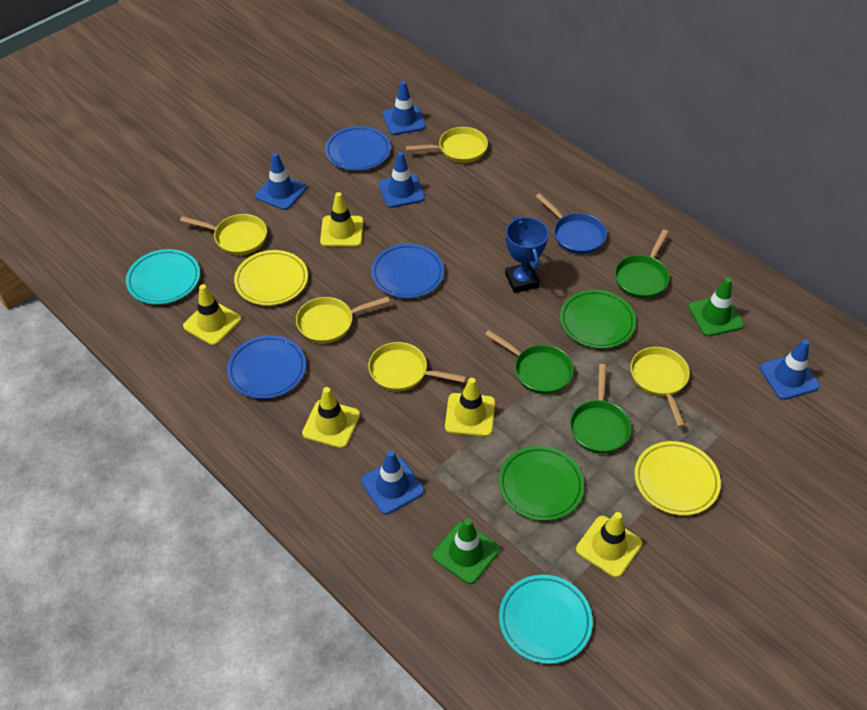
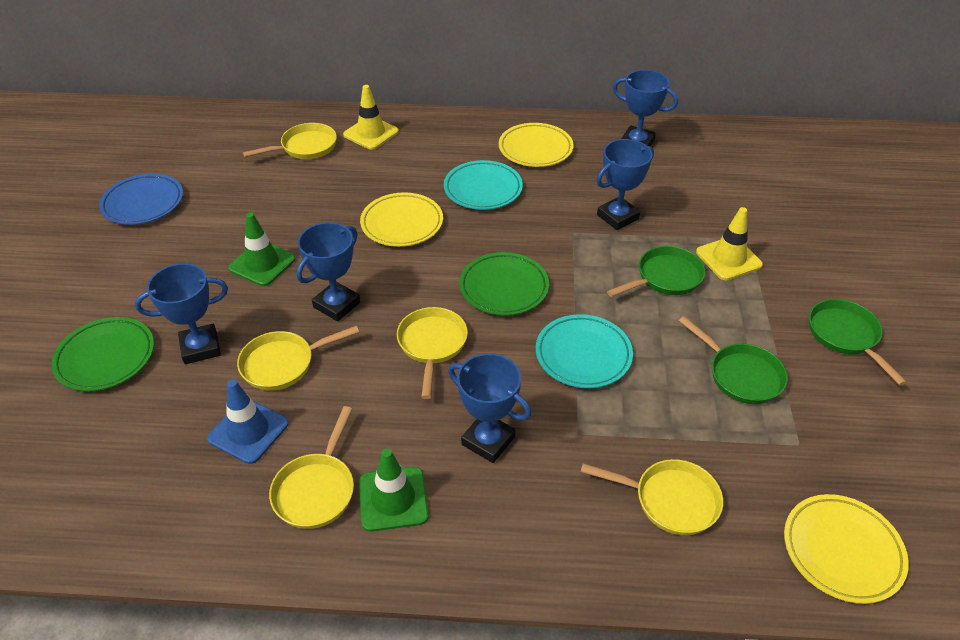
blue pan: 1 -> 0
blue plate: 3 -> 1
blue traffic cone: 5 -> 1
blue trophy: 1 -> 5
yellow plate: 2 -> 3
yellow traffic cone: 5 -> 2

